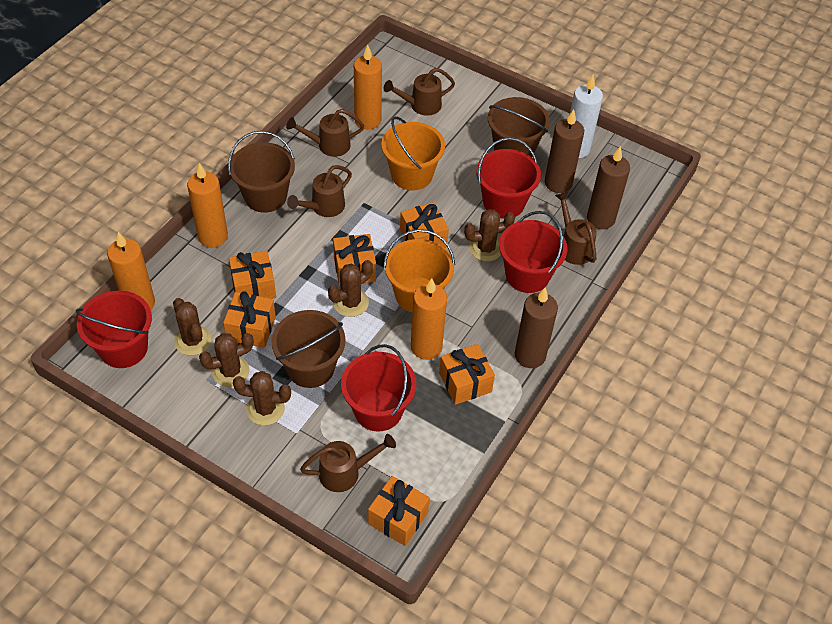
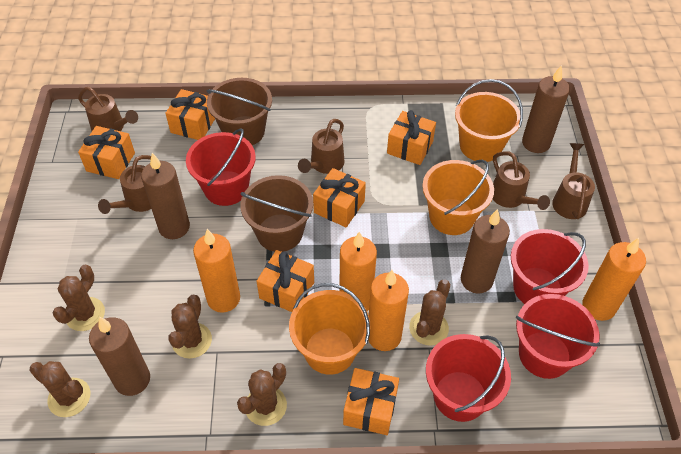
brown bucket: 3 -> 2
brown candle: 3 -> 4
orange bucket: 2 -> 3
white candle: 1 -> 0

